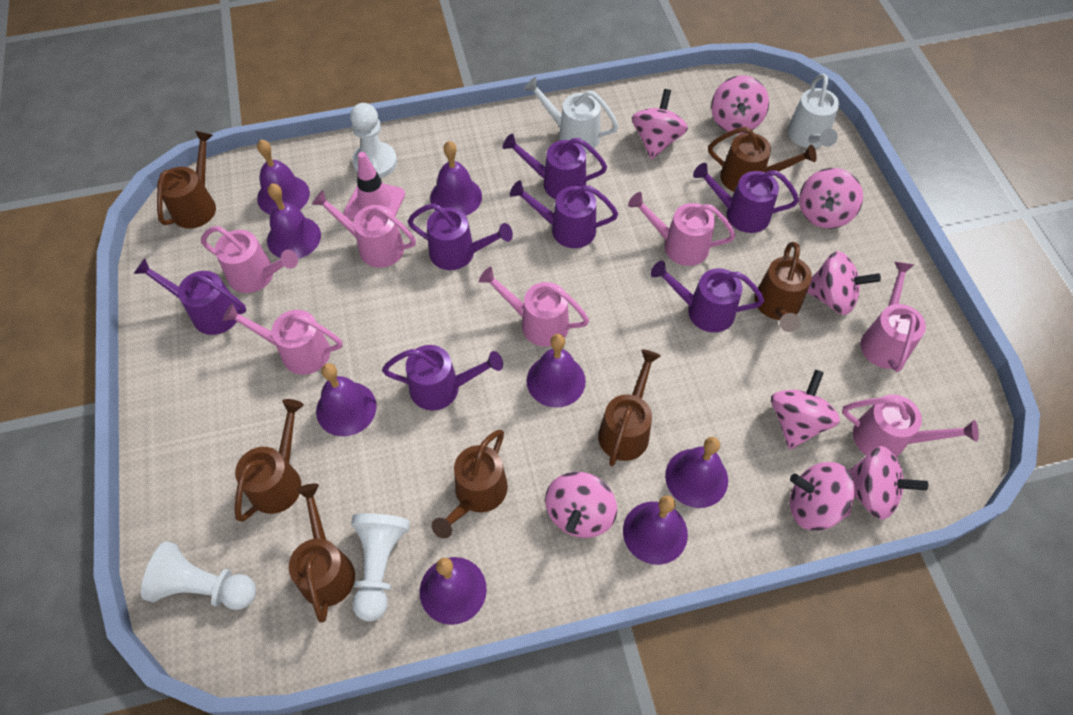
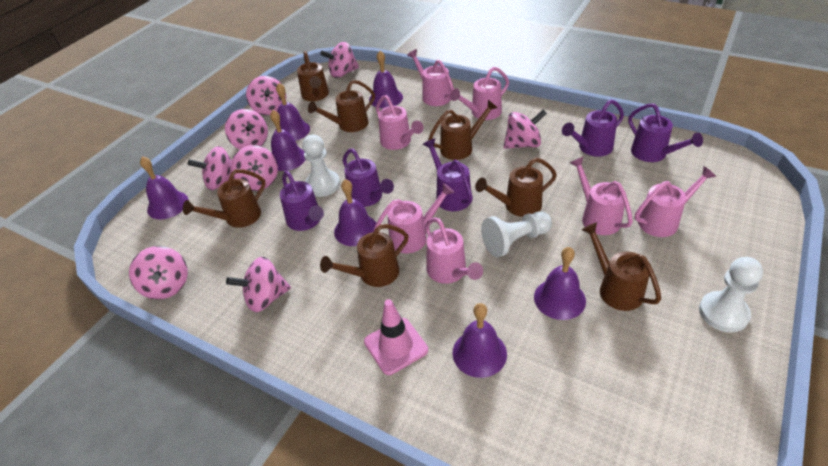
purple bell: 8 -> 7
purple watering can: 7 -> 5
white watering can: 2 -> 0

